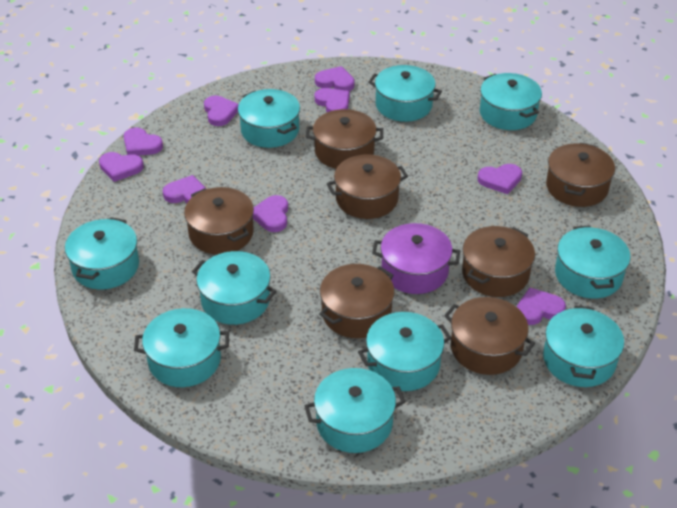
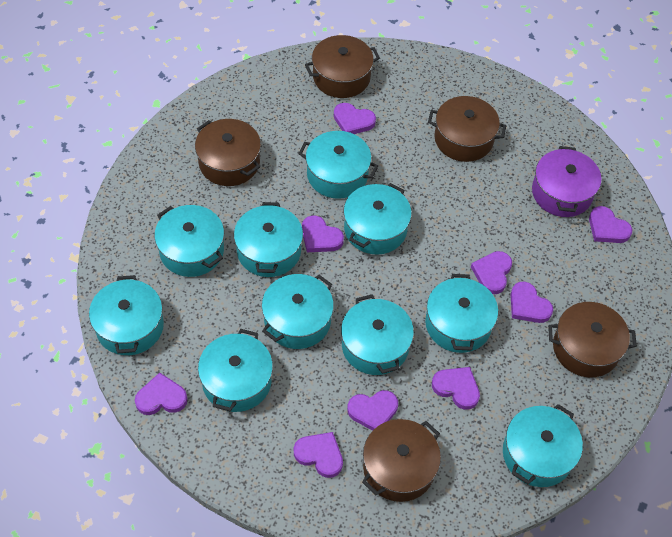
brown pot: 7 -> 5

